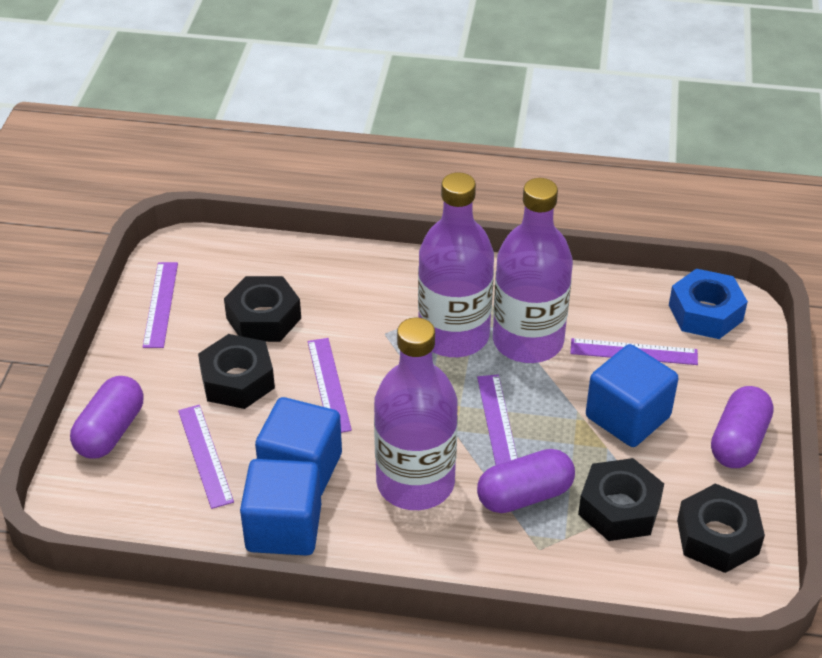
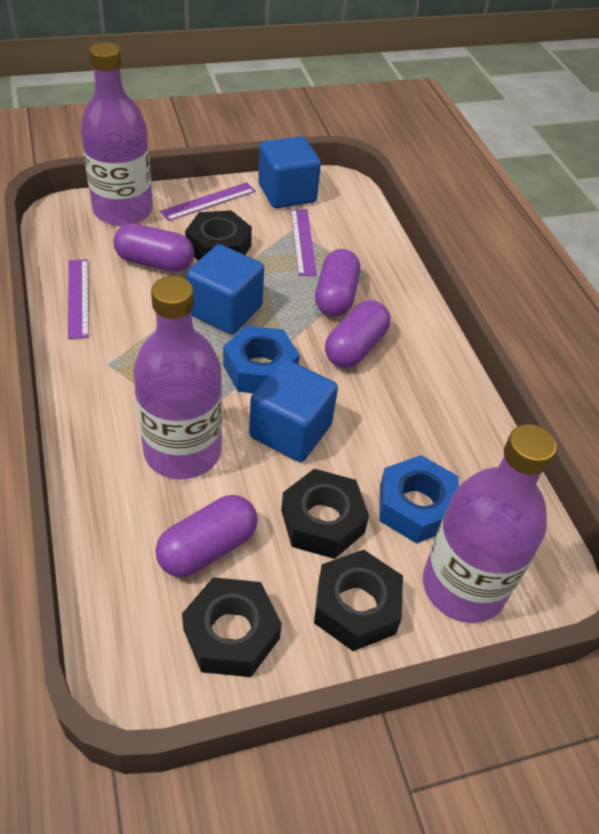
blue nut: 1 -> 2
purple capsule: 3 -> 4
purple ruler: 5 -> 3

